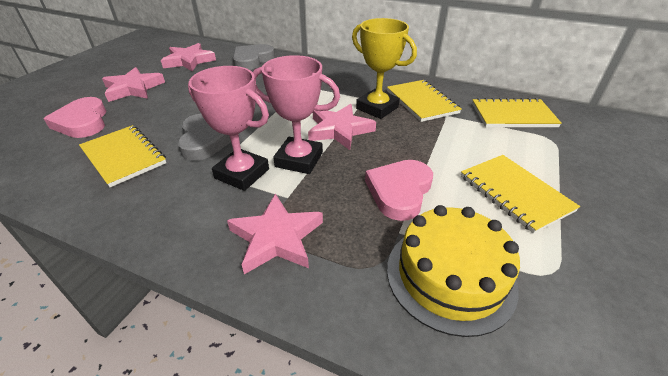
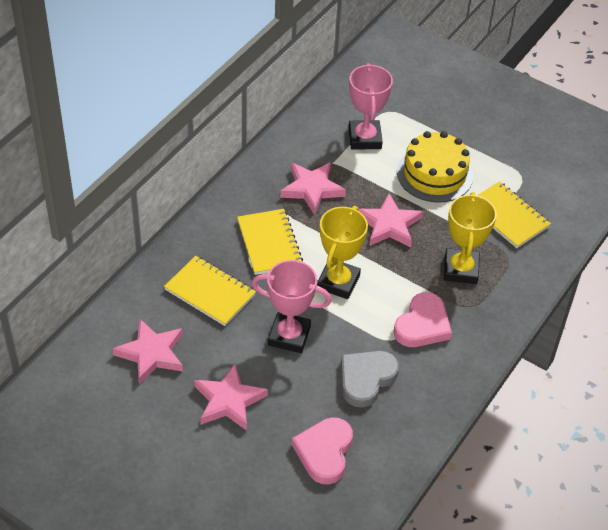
grey heart: 2 -> 1
yellow notebook: 4 -> 3
yellow trophy: 1 -> 2

